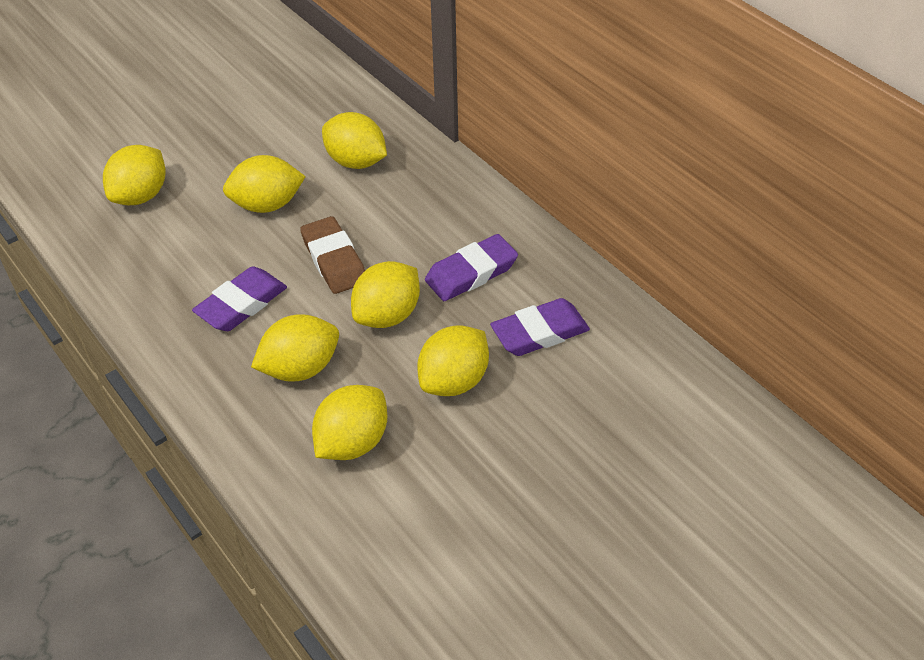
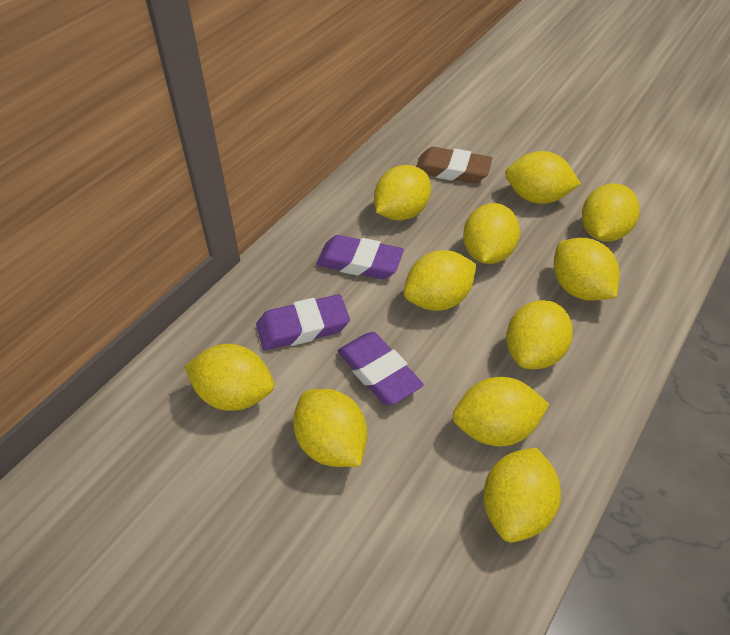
yellow lemon: 7 -> 11

